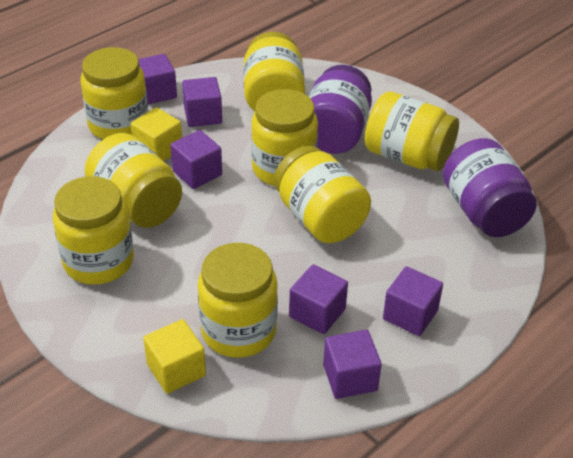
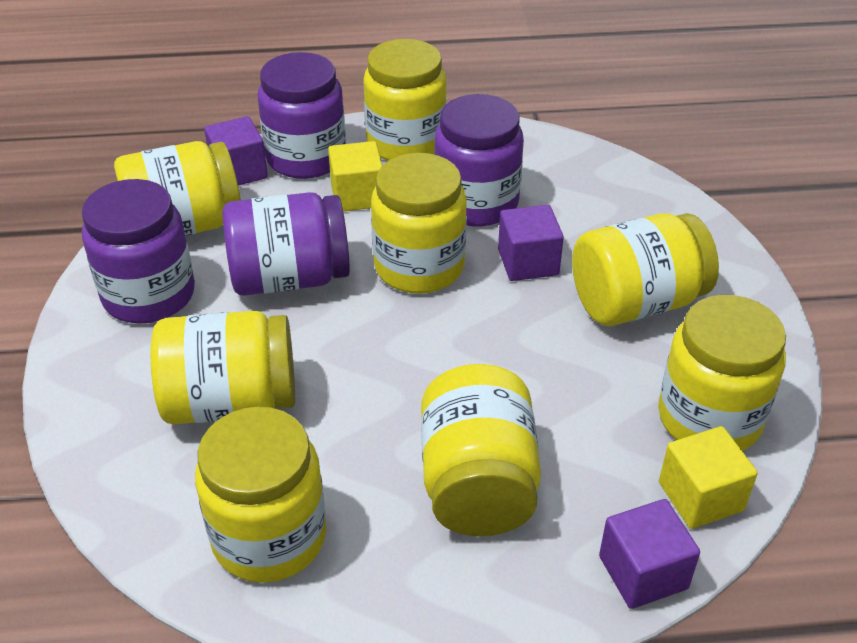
purple cube: 6 -> 3
purple jar: 2 -> 4

